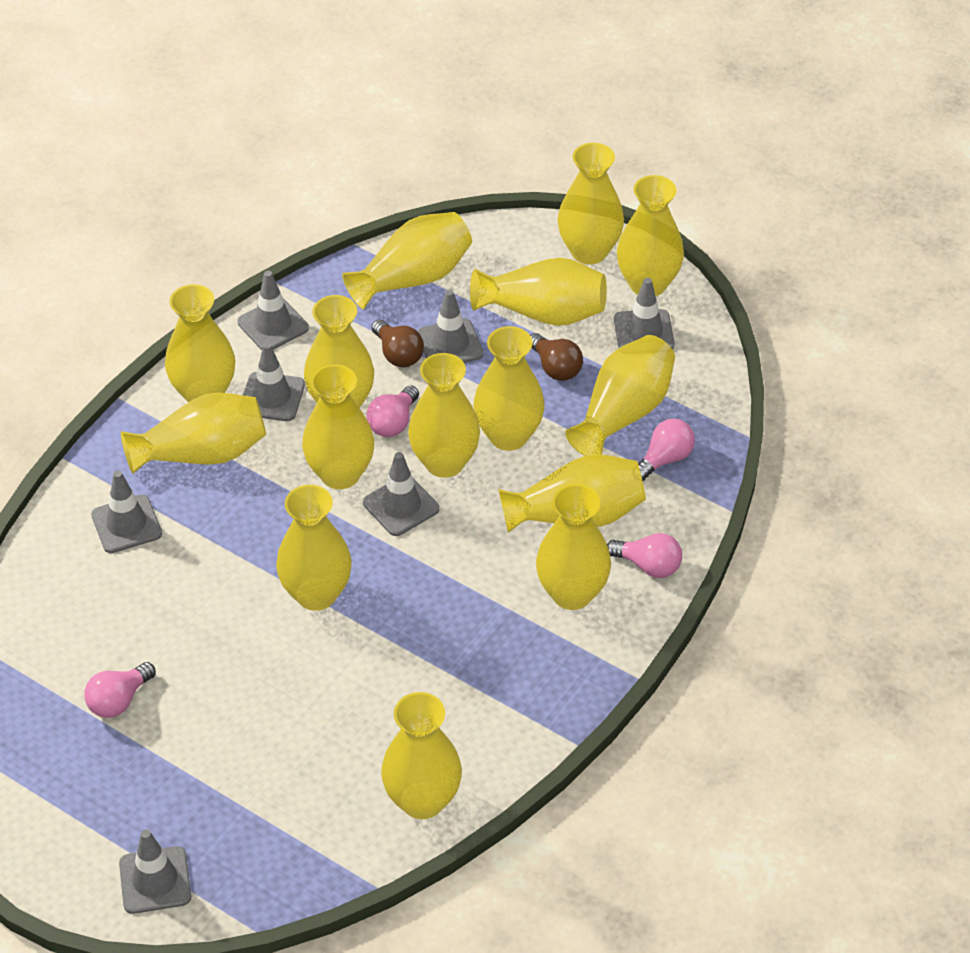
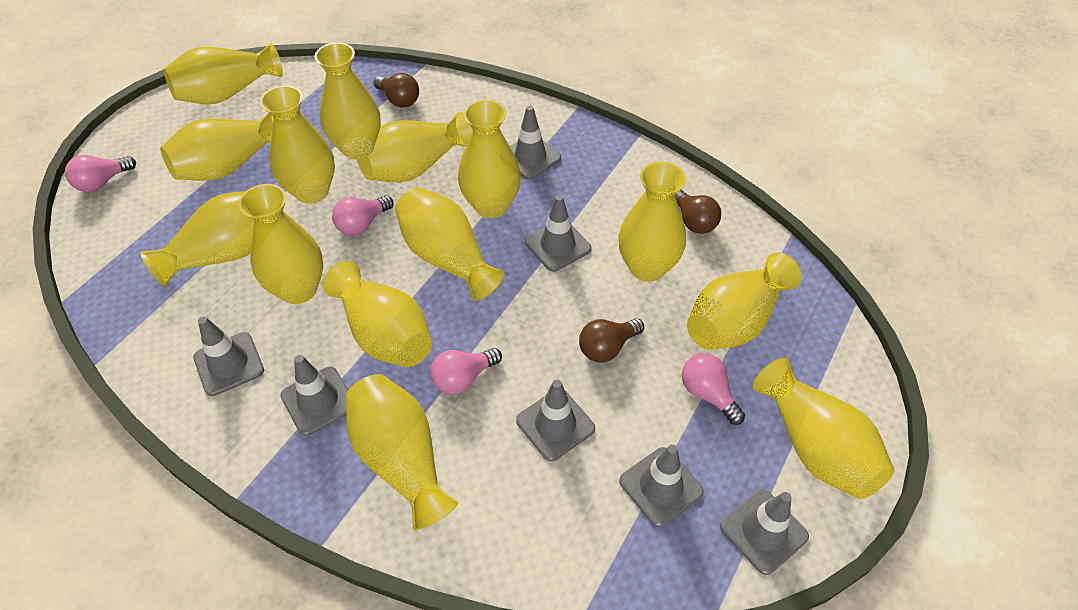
brown light bulb: 2 -> 3
yellow vase: 15 -> 14

